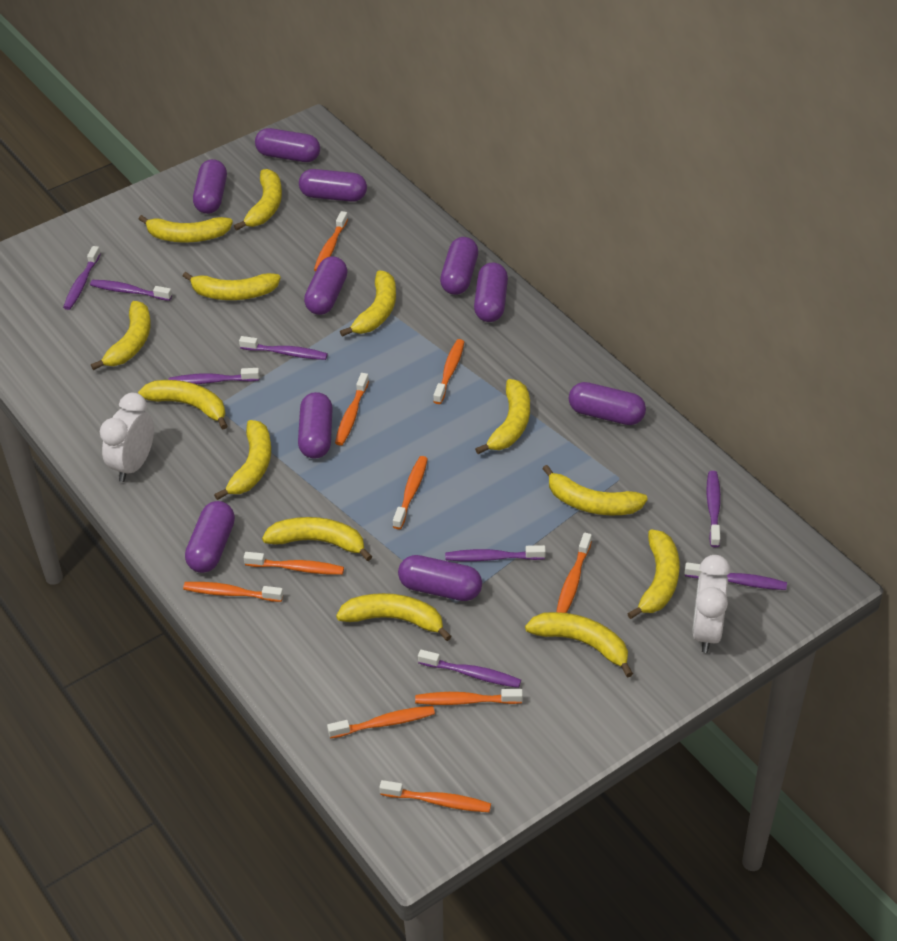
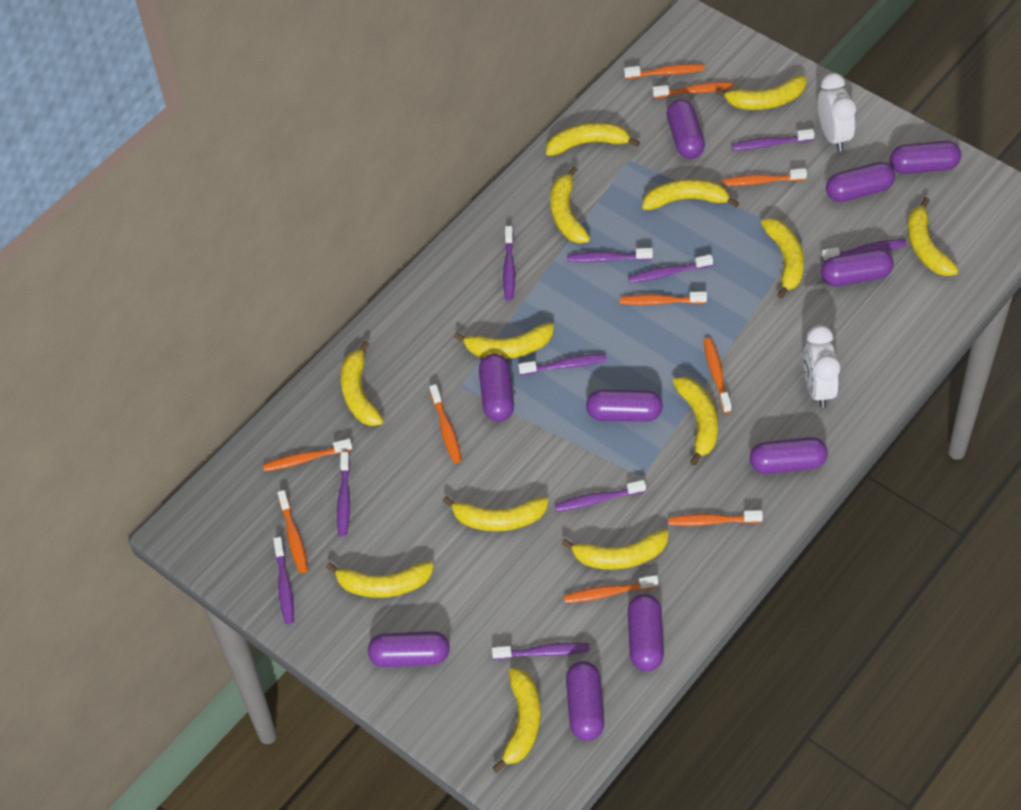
purple toothbrush: 8 -> 10

